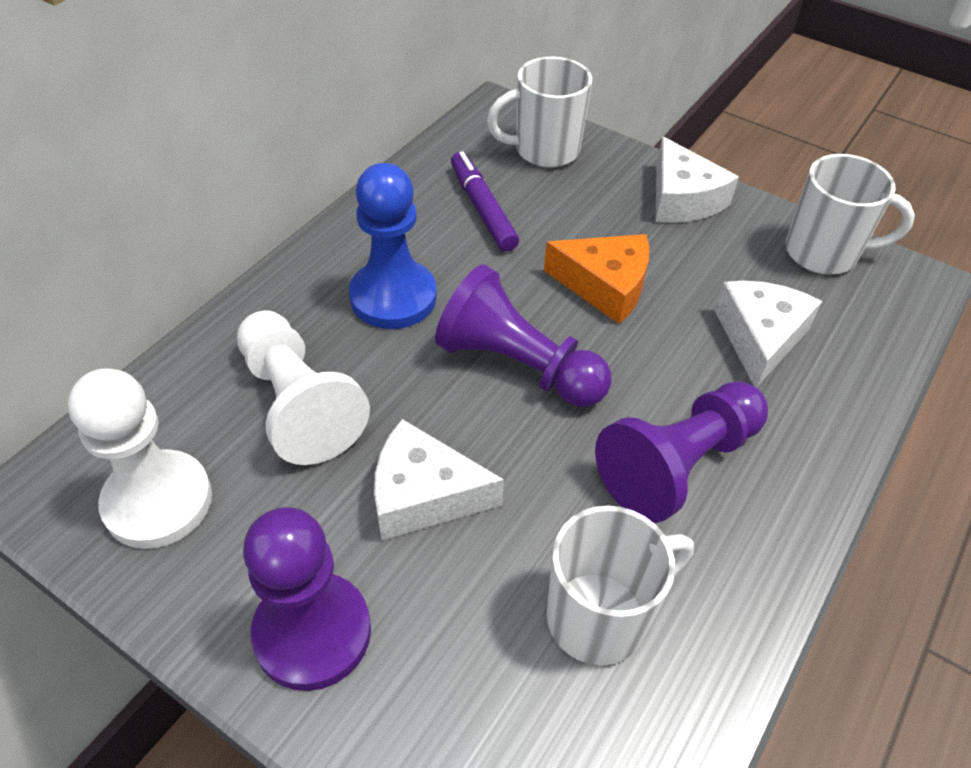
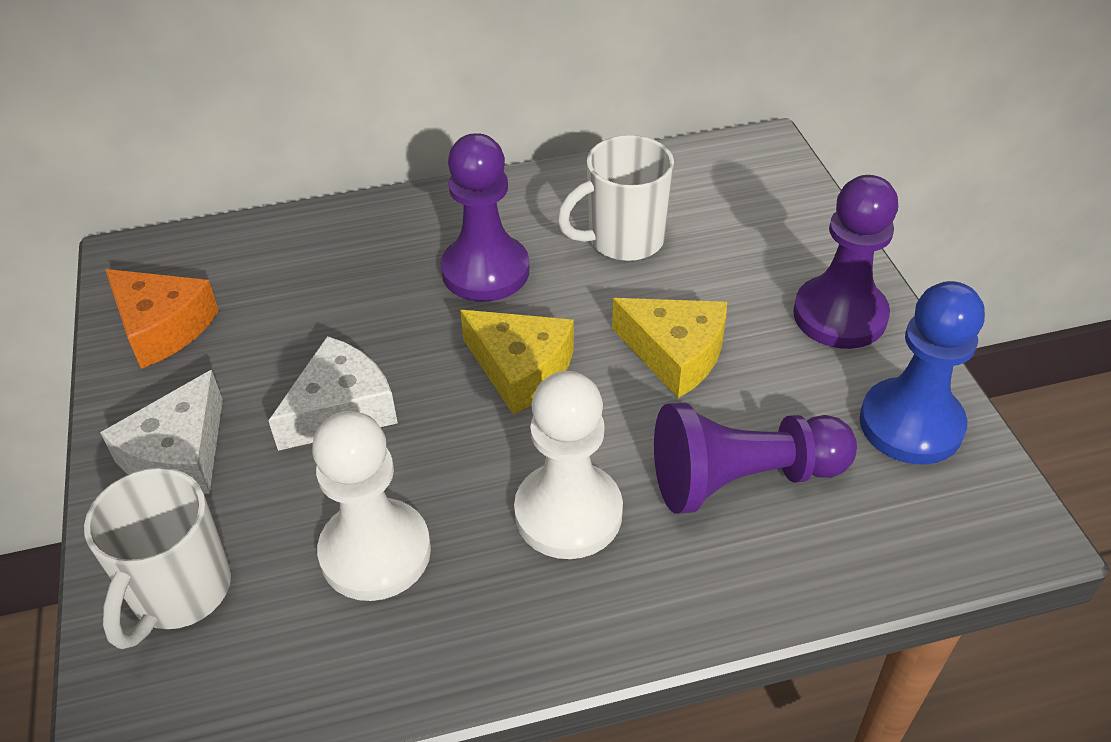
purple marker: 1 -> 0
white cheese: 3 -> 2
white mug: 3 -> 2
yellow cheese: 0 -> 2

